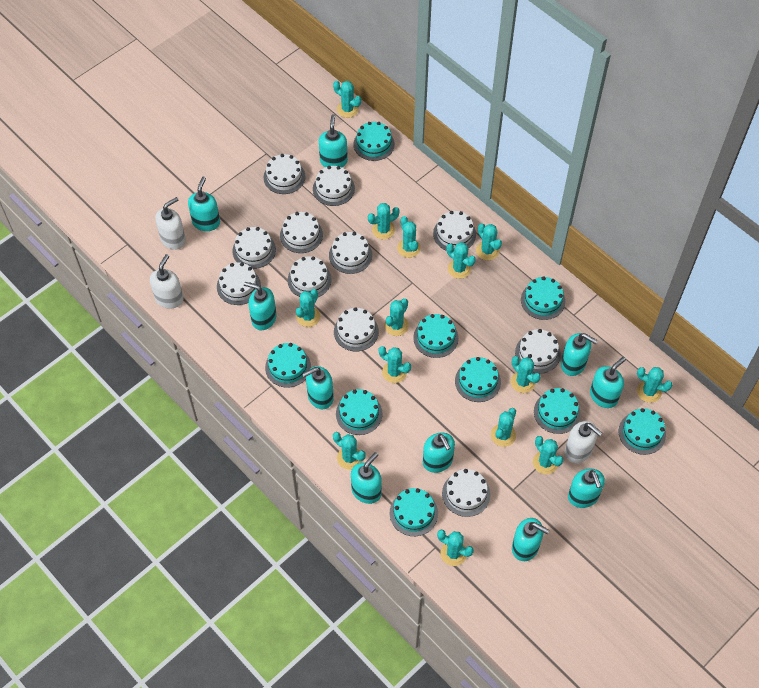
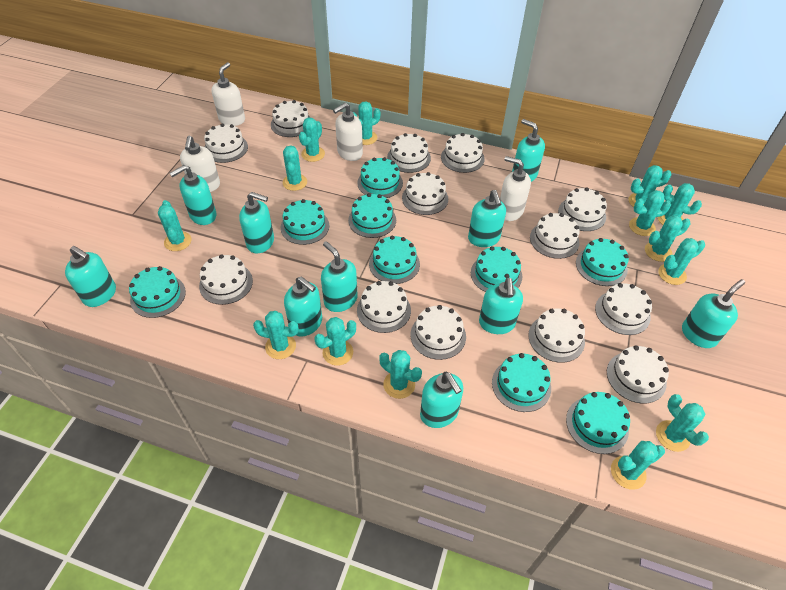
white cake: 11 -> 13
white soap dispenser: 3 -> 4

